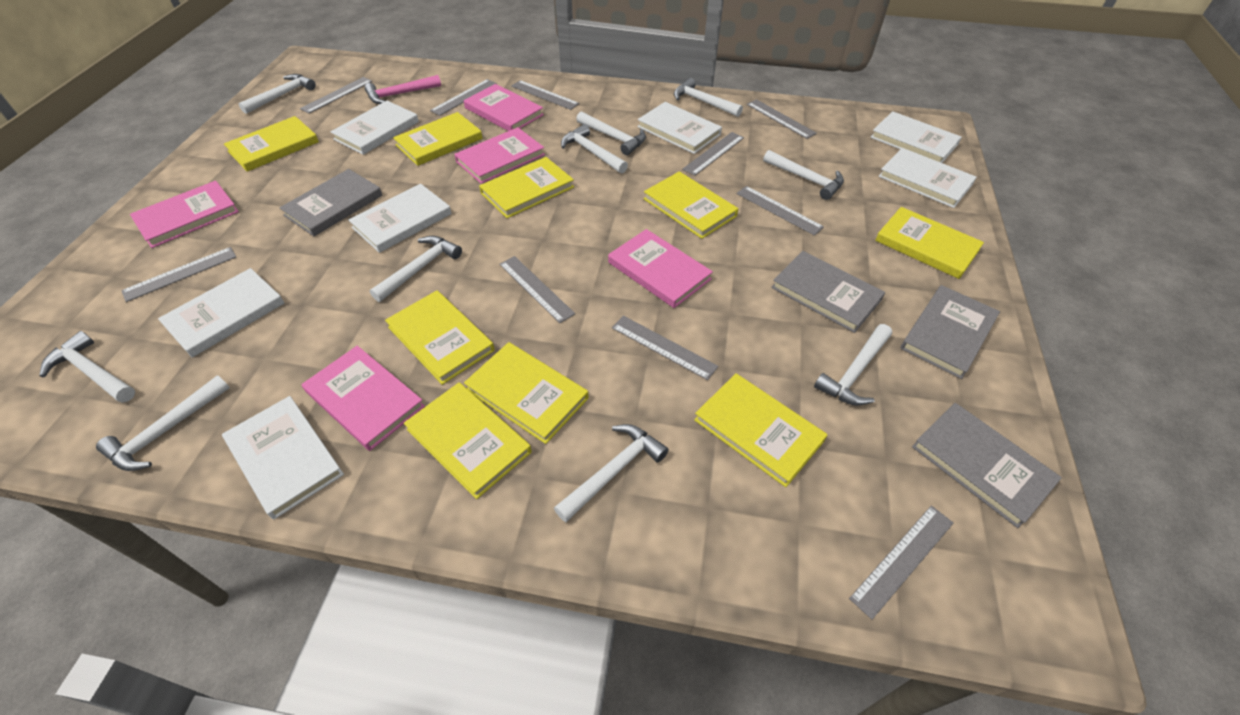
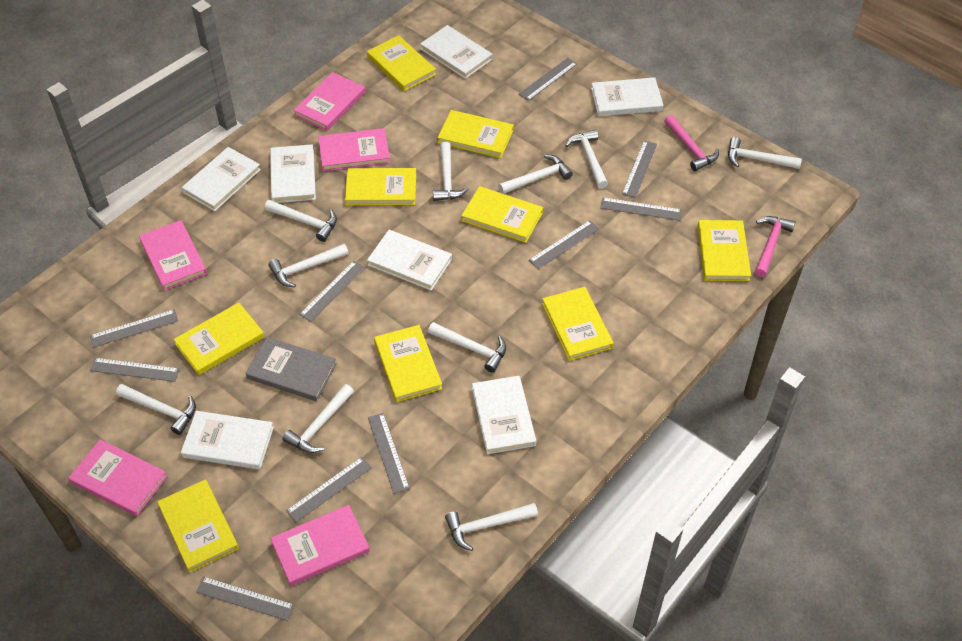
grey book: 4 -> 1
pink hammer: 1 -> 2

